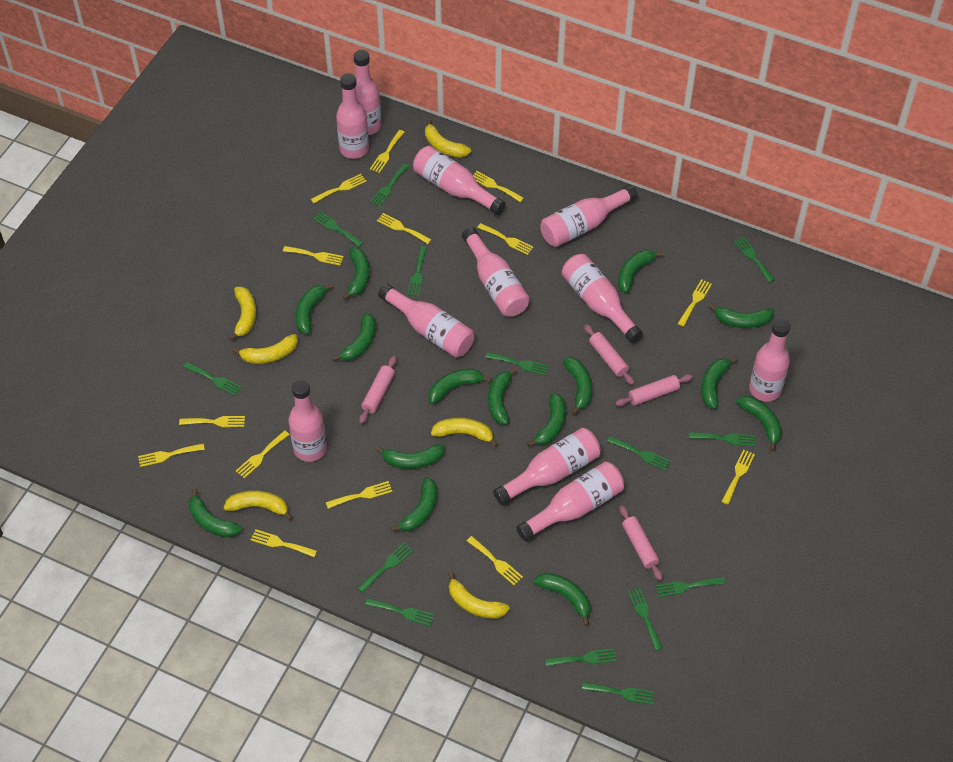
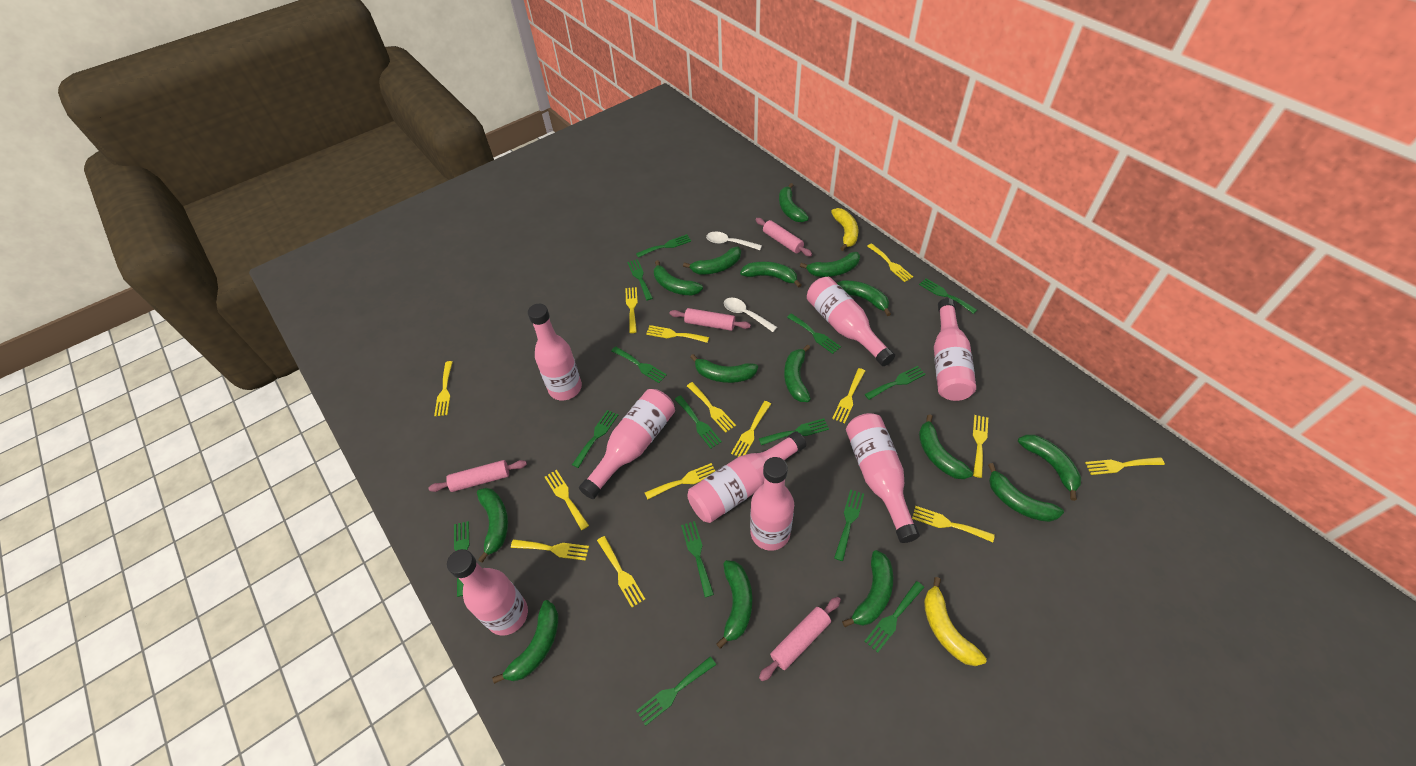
pink bottle: 11 -> 8
white spoon: 0 -> 2
yellow banana: 6 -> 2

